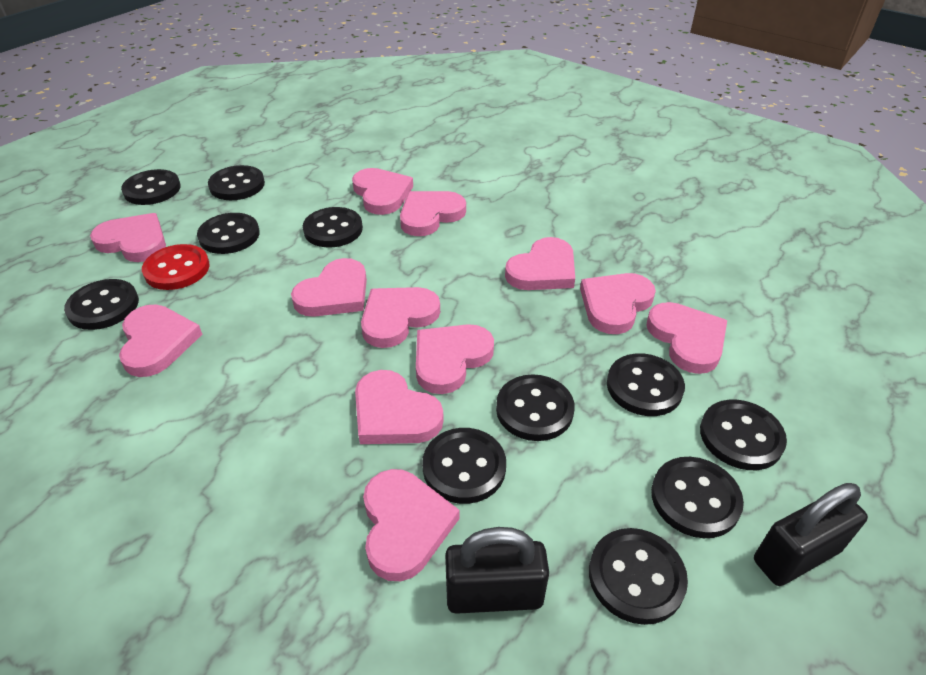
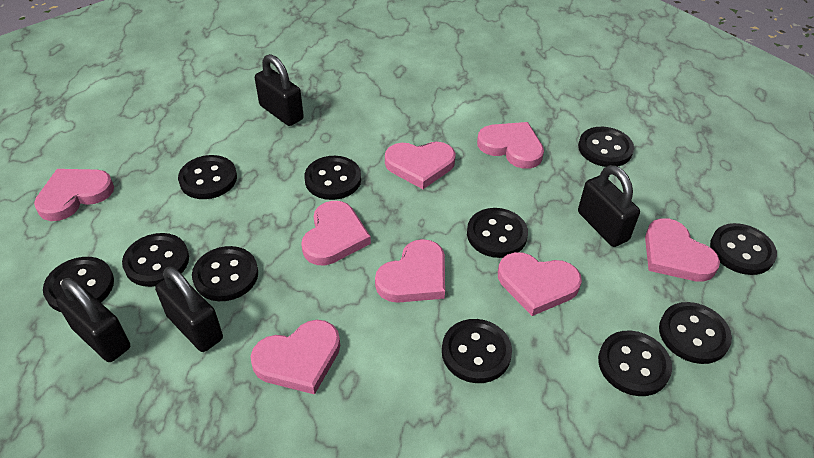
black padlock: 2 -> 4
pink heart: 12 -> 8
red button: 1 -> 0

